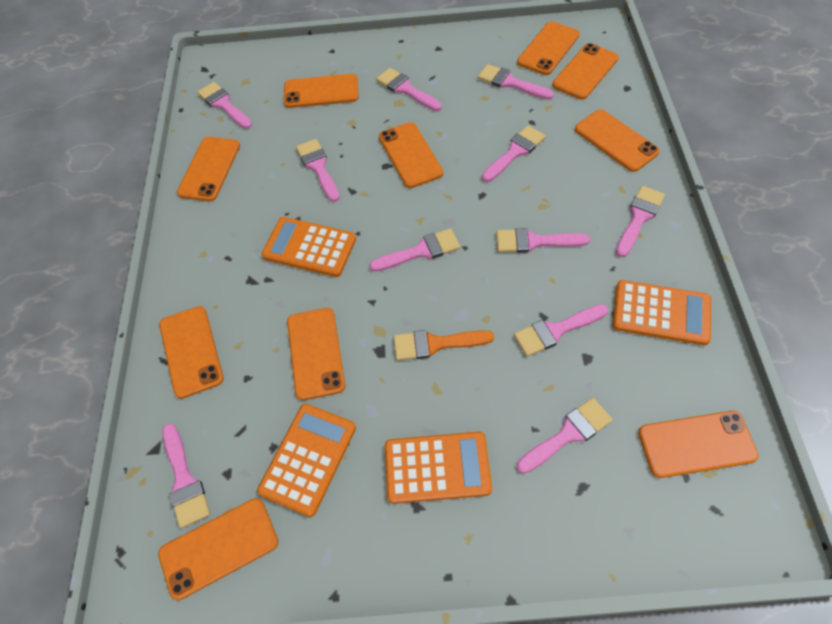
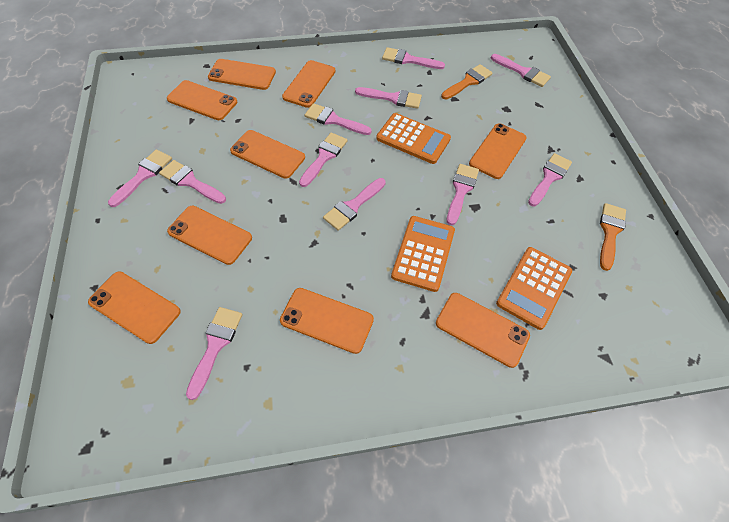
orange brush: 1 -> 2
orange calculator: 4 -> 3
orange phone: 10 -> 9

